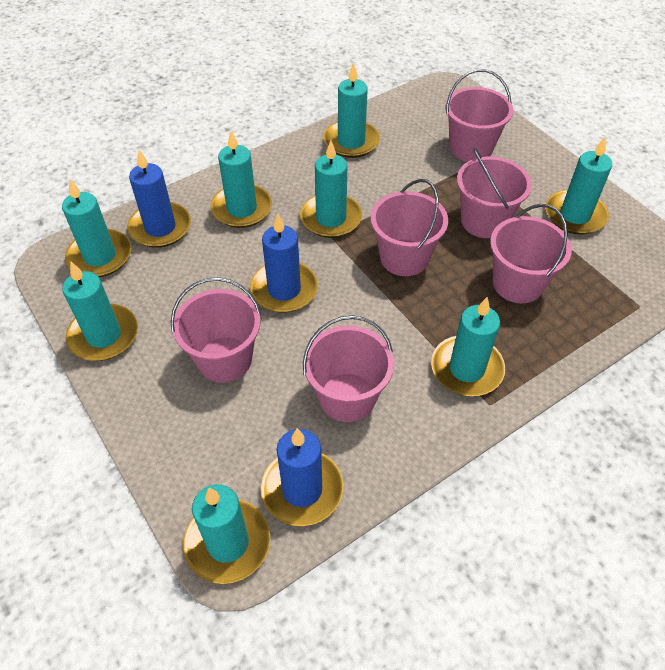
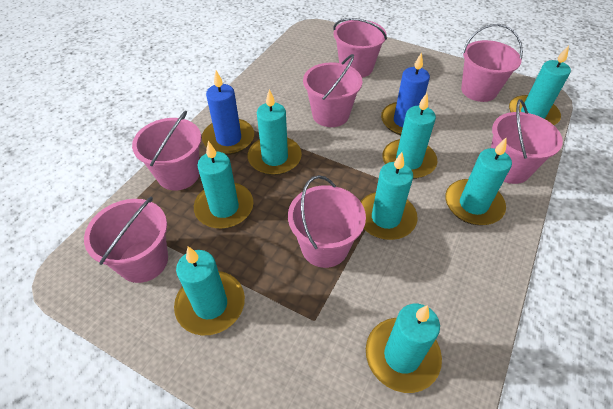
blue candle: 3 -> 2
pink bucket: 6 -> 7

